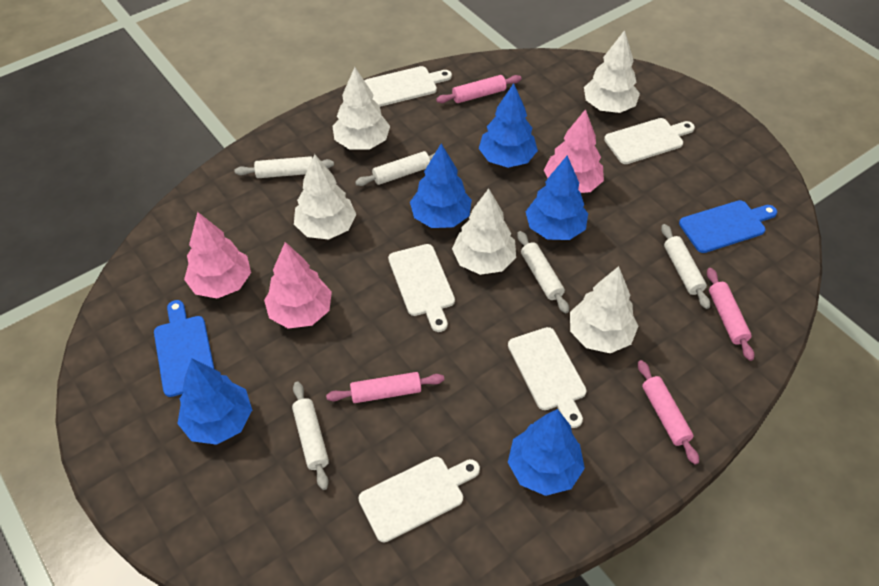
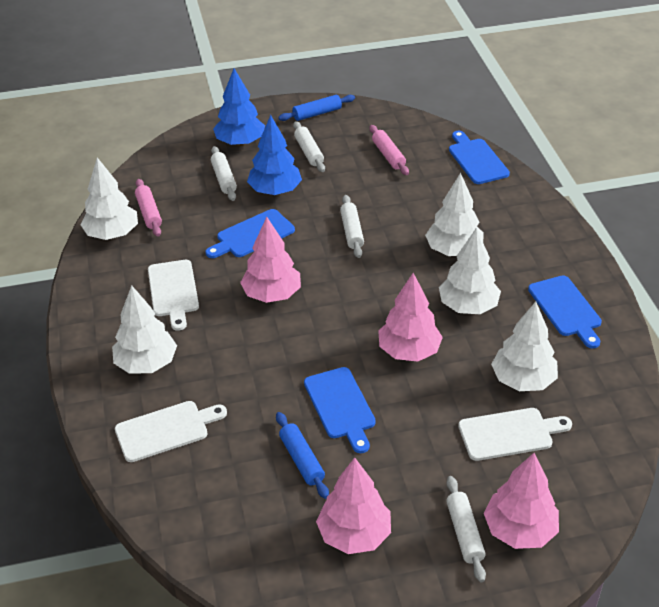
blue cutting board: 2 -> 4
blue rolling pin: 0 -> 2
blue tree: 5 -> 2
pink rolling pin: 4 -> 2
pink tree: 3 -> 4
white cutting board: 5 -> 3
white rolling pin: 5 -> 4

